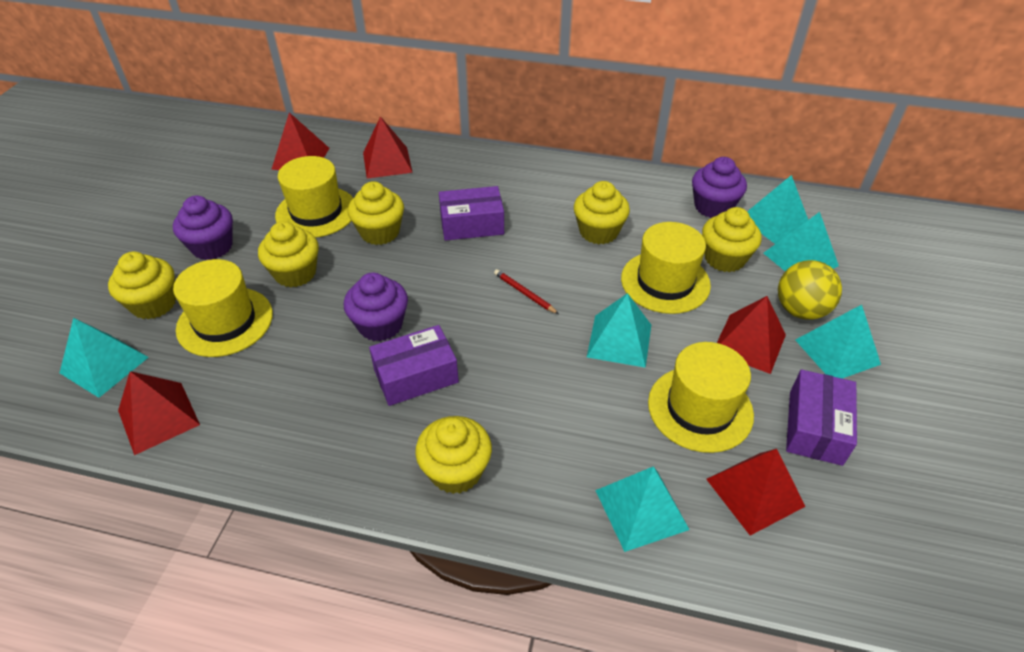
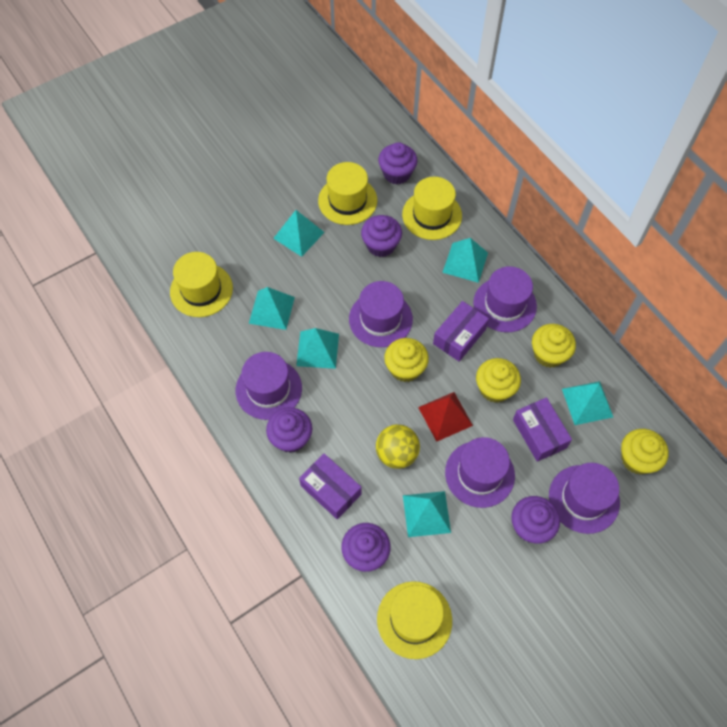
purple cupcake: 3 -> 5
purple hat: 0 -> 5
red pencil: 1 -> 0
red pyramid: 5 -> 1
yellow cupcake: 6 -> 4

